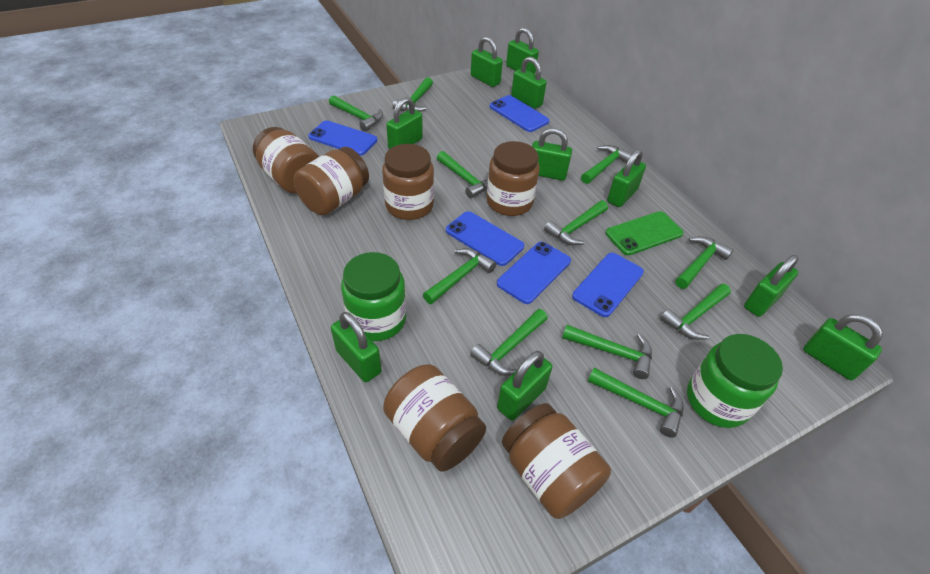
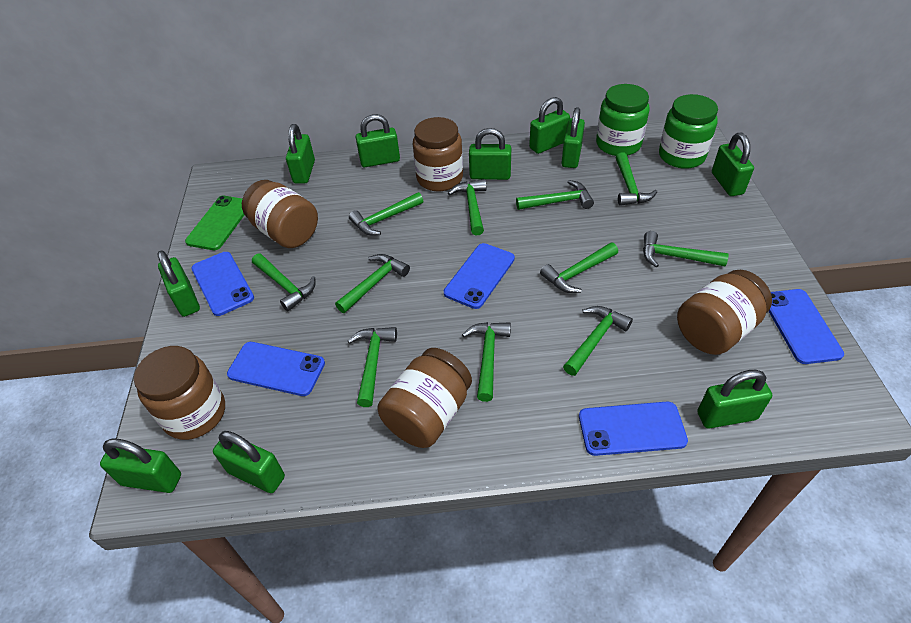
brown jar: 6 -> 5

